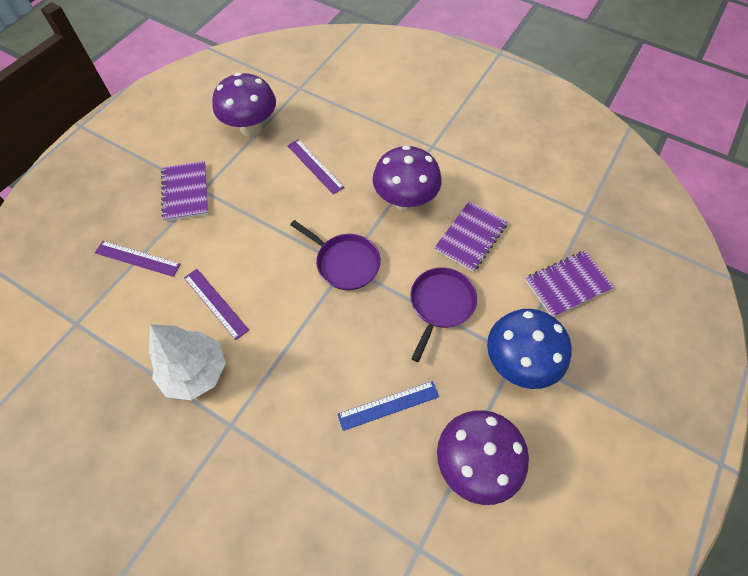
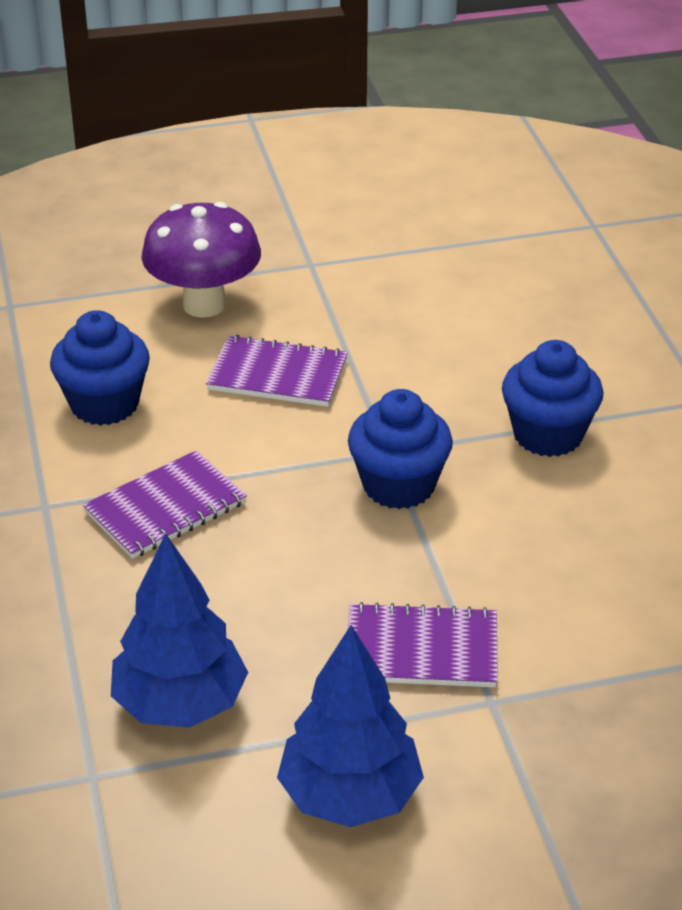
blue cupcake: 0 -> 3
blue mushroom: 1 -> 0
blue ruler: 1 -> 0
blue tree: 0 -> 2
purple mushroom: 3 -> 1
purple pan: 2 -> 0
purple ruler: 3 -> 0
white tree: 1 -> 0

